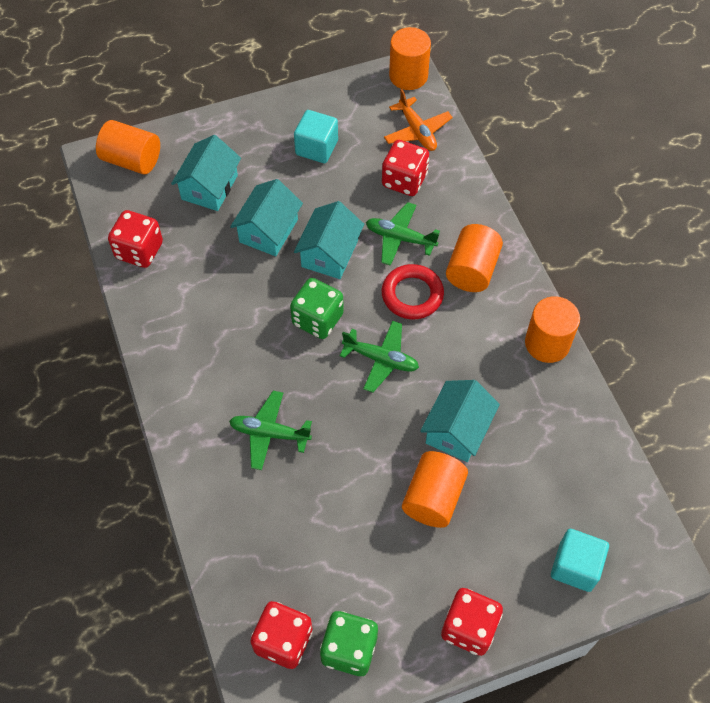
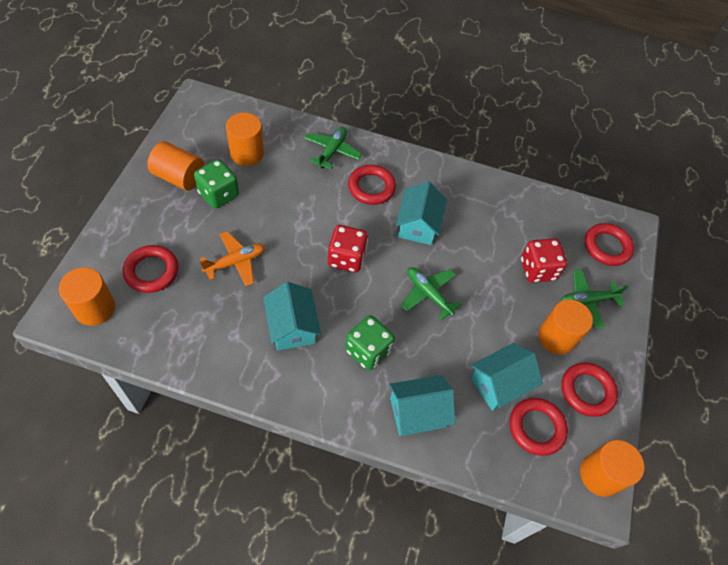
red dice: 4 -> 2
red ring: 1 -> 5
turquoise cube: 2 -> 0

